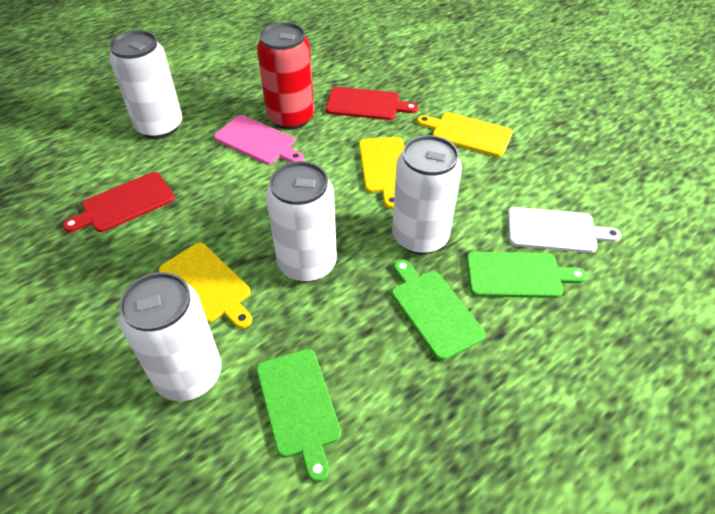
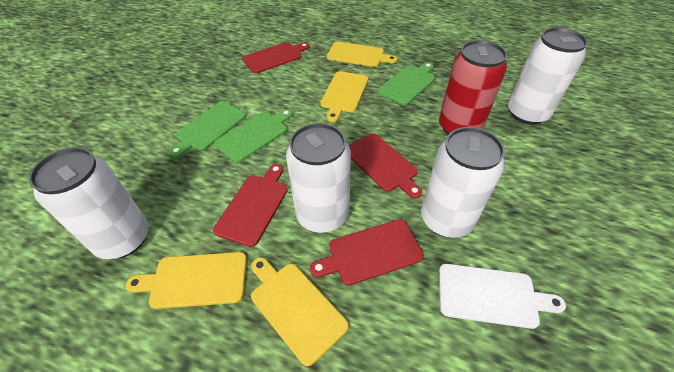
pink cutting board: 1 -> 0
red cutting board: 2 -> 4
yellow cutting board: 3 -> 4

